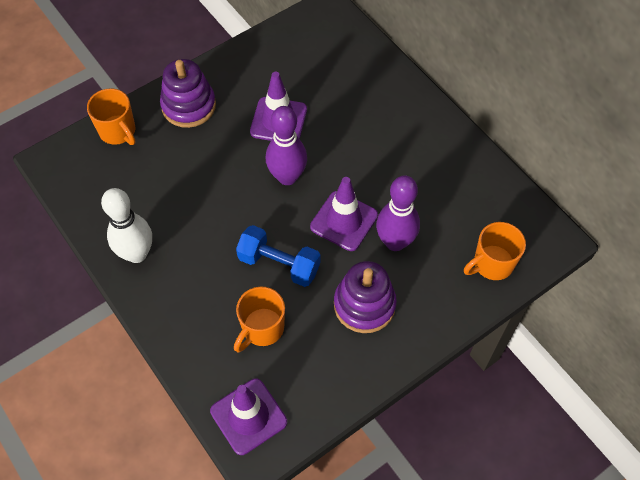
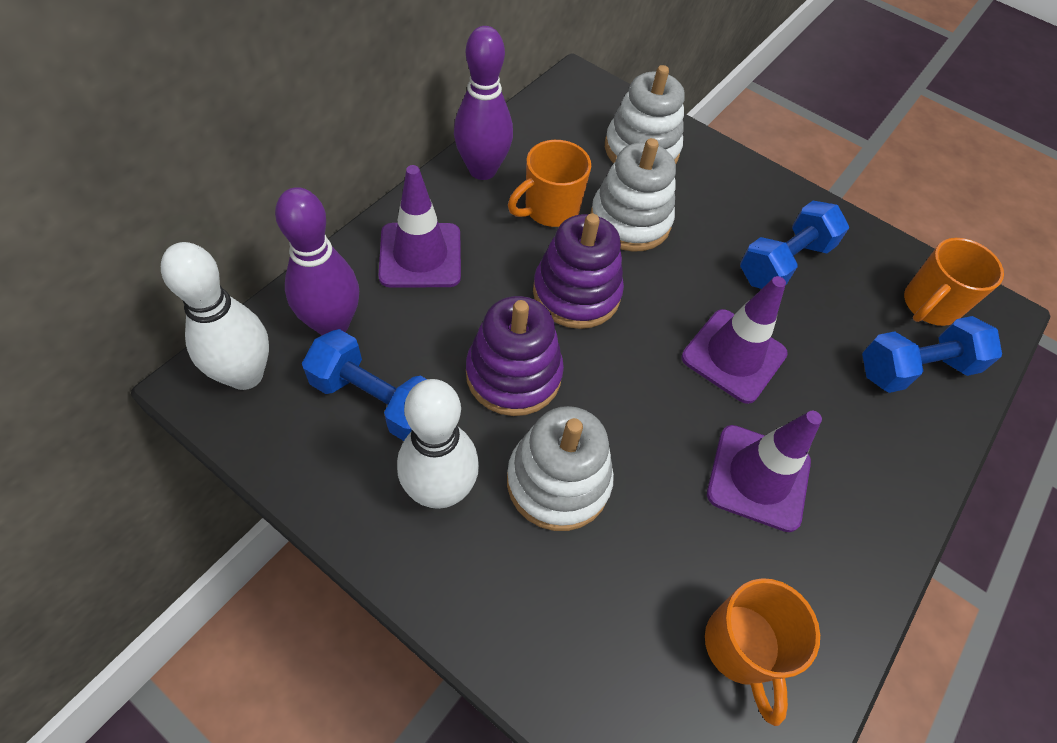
blue dumbbell: 1 -> 3
white bowling pin: 1 -> 2
white stacking toy: 0 -> 3

